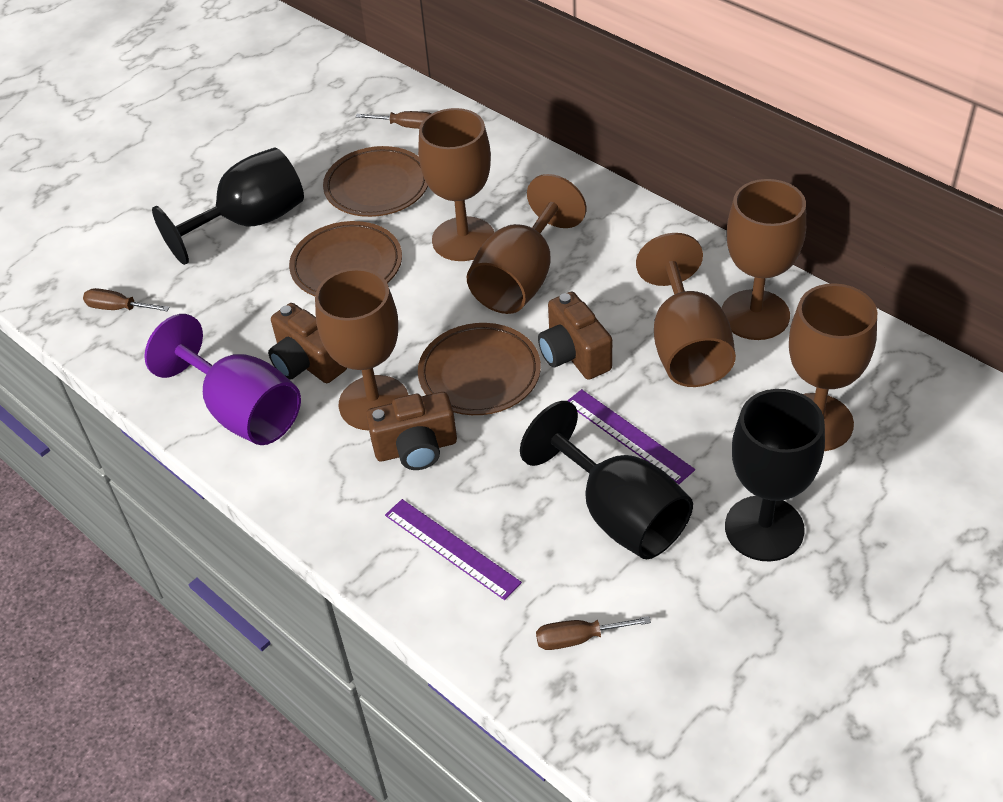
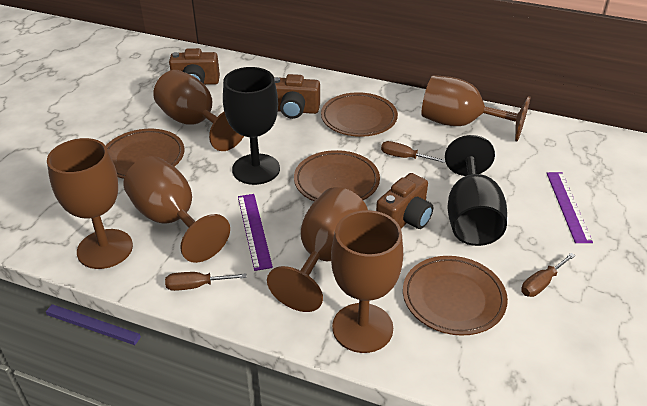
black goblet: 3 -> 2
brown plate: 3 -> 4
purple goblet: 1 -> 0

